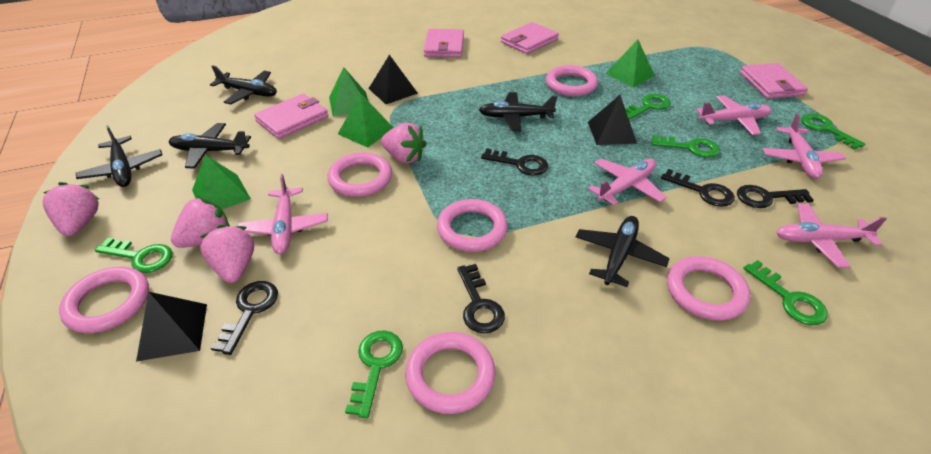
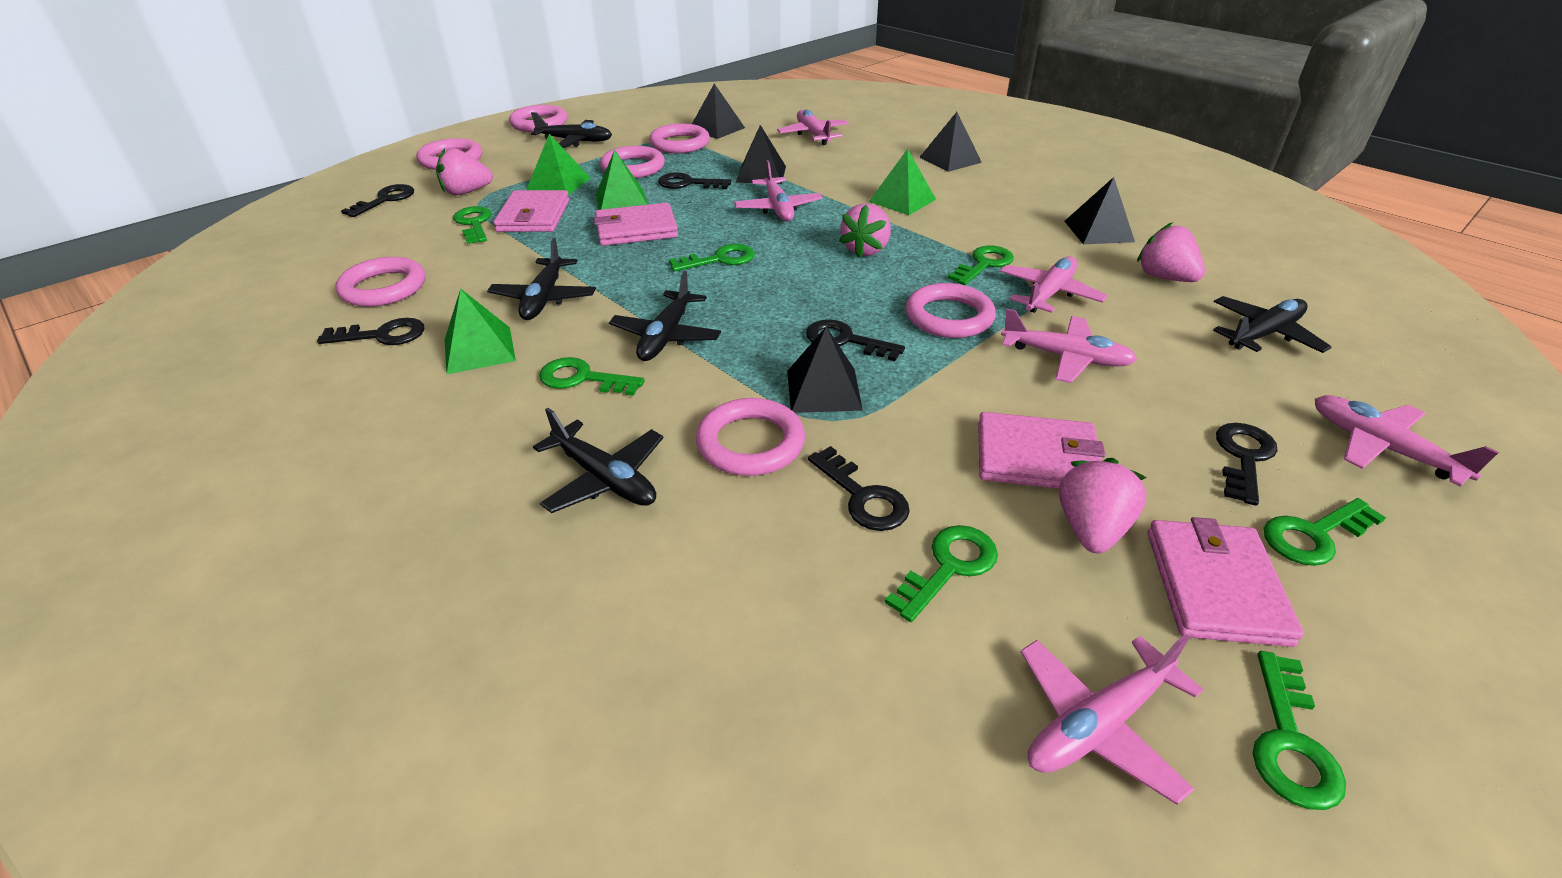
black key: 5 -> 6
black pyramid: 3 -> 5
green key: 6 -> 7
pink plane: 5 -> 6
pink ring: 6 -> 7

